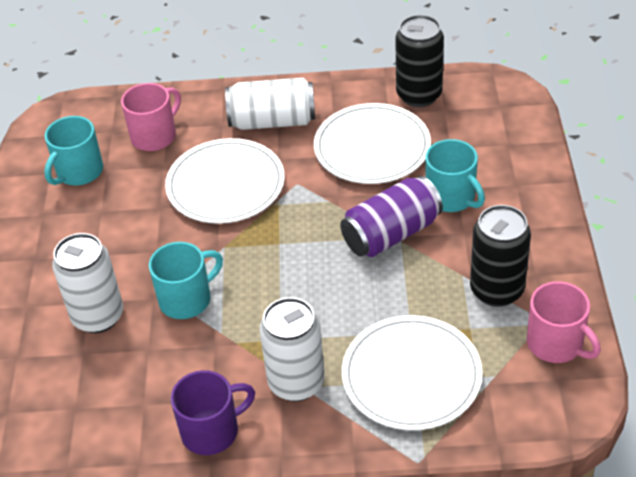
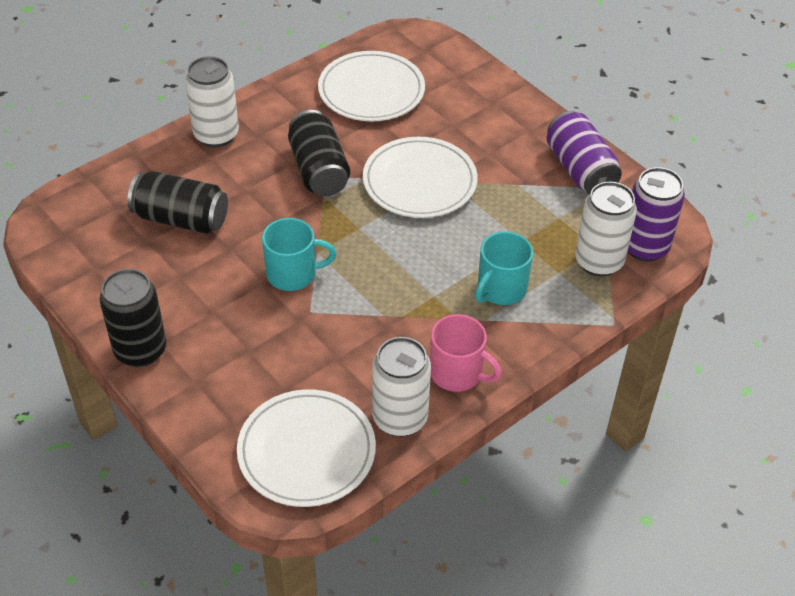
black can: 2 -> 3
pink mug: 2 -> 1
purple can: 1 -> 2
purple mug: 1 -> 0
turquoise mug: 3 -> 2

